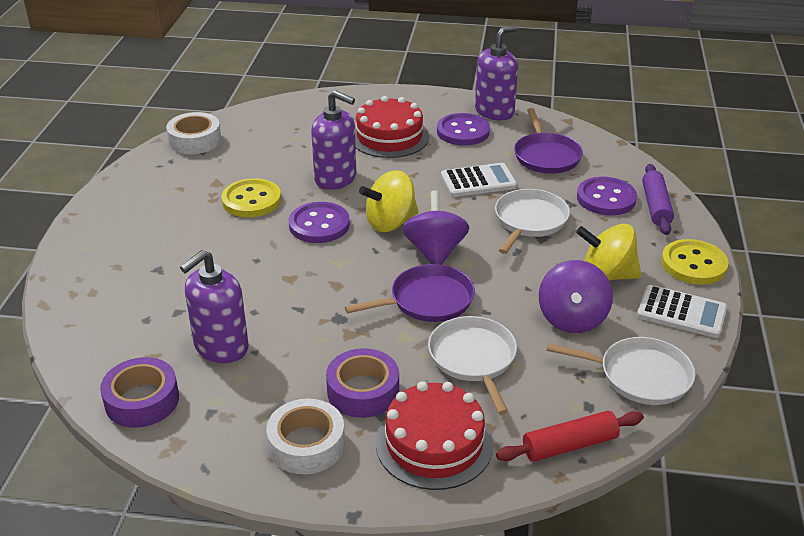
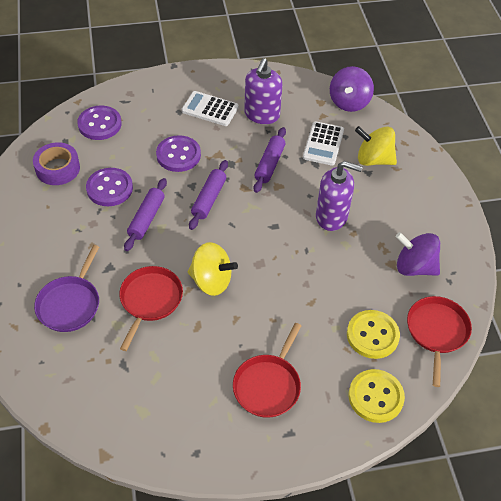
purple pan: 2 -> 1
purple rolling pin: 1 -> 3
purple soap dispenser: 3 -> 2
purple tape: 2 -> 1
red cake: 2 -> 0
red pan: 0 -> 3
red rolling pin: 1 -> 0
white pan: 3 -> 0
white tape: 2 -> 0

